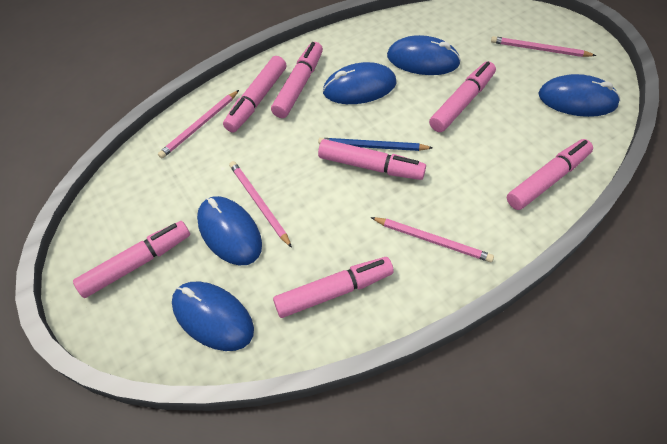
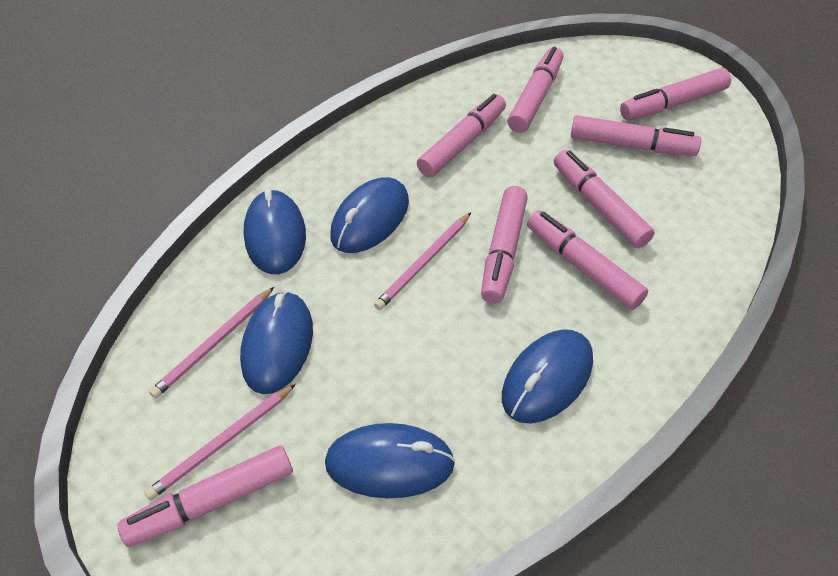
blue pencil: 1 -> 0
pink marker: 7 -> 8
pink pencil: 4 -> 3

